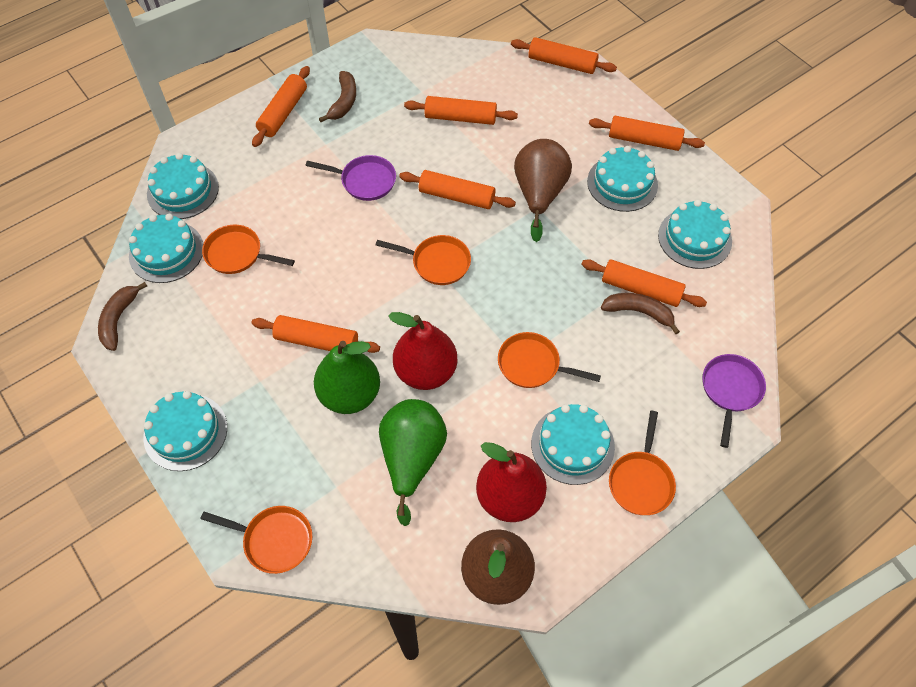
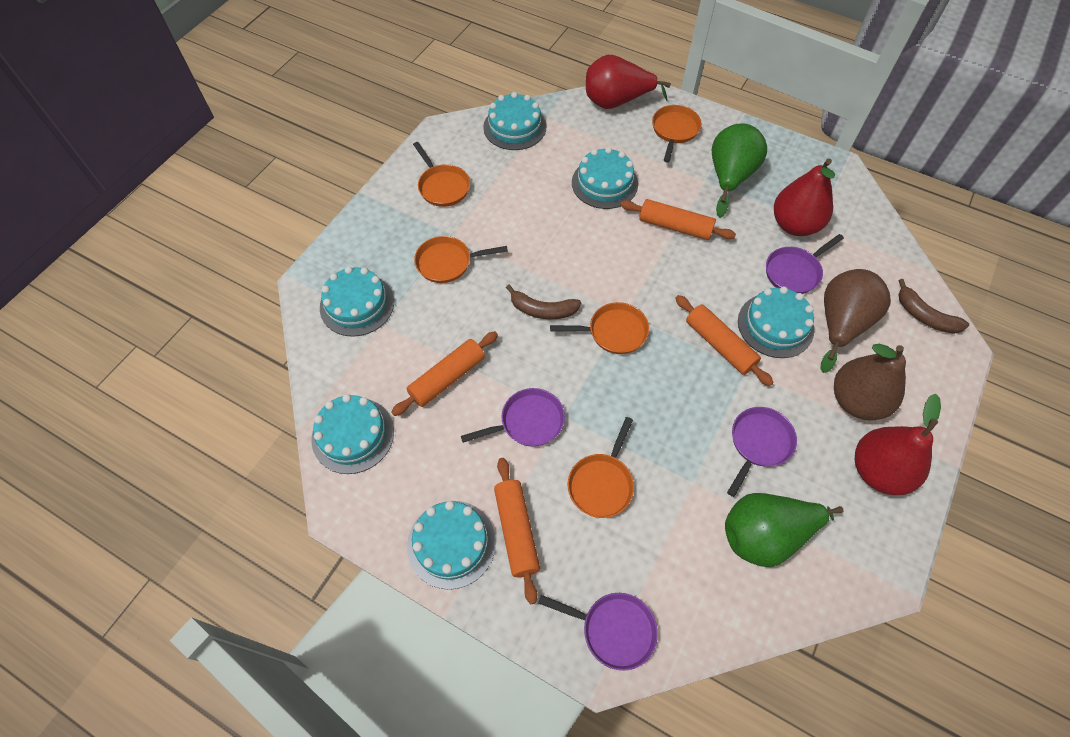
brown banana: 3 -> 2
orange rolling pin: 7 -> 4
purple pan: 2 -> 4
red pear: 2 -> 3

